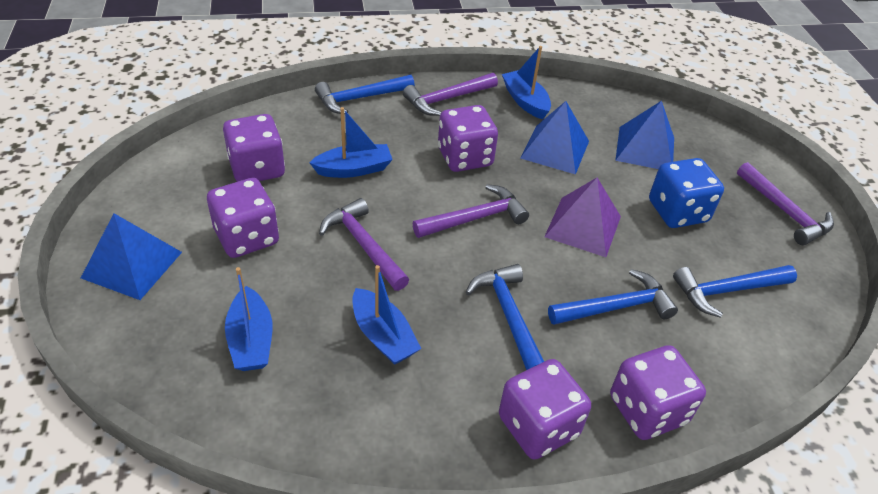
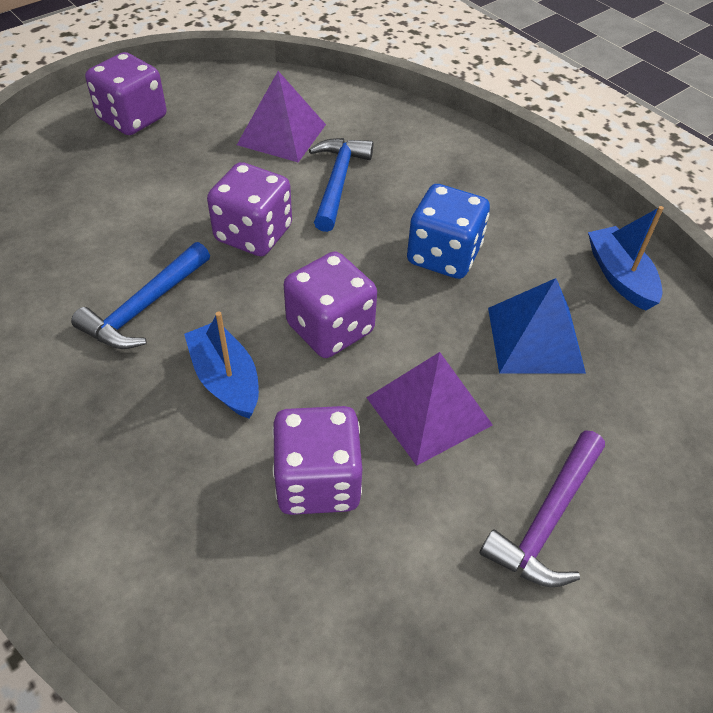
blue boat: 4 -> 2
blue hammer: 4 -> 2
blue pyramid: 3 -> 1
purple dice: 5 -> 4
purple hammer: 4 -> 1
purple pyramid: 1 -> 2

